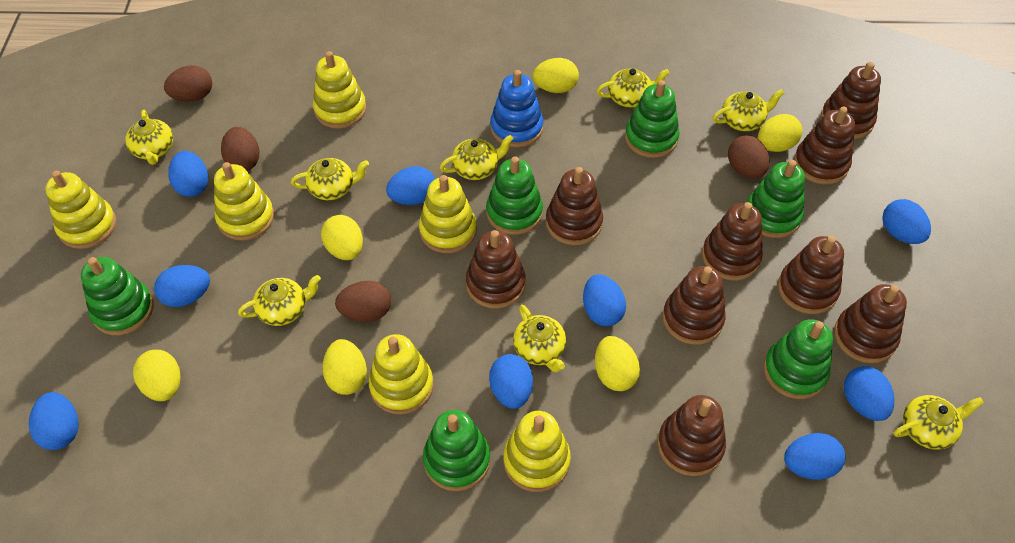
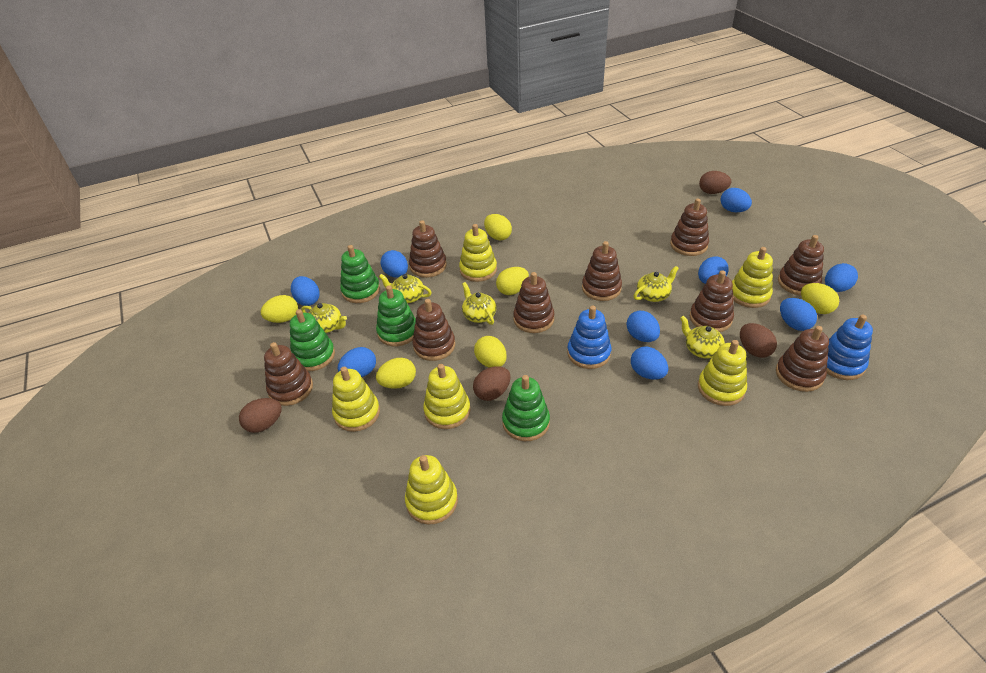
blue stacking toy: 1 -> 2
green stacking toy: 6 -> 4
yellow teapot: 8 -> 5

